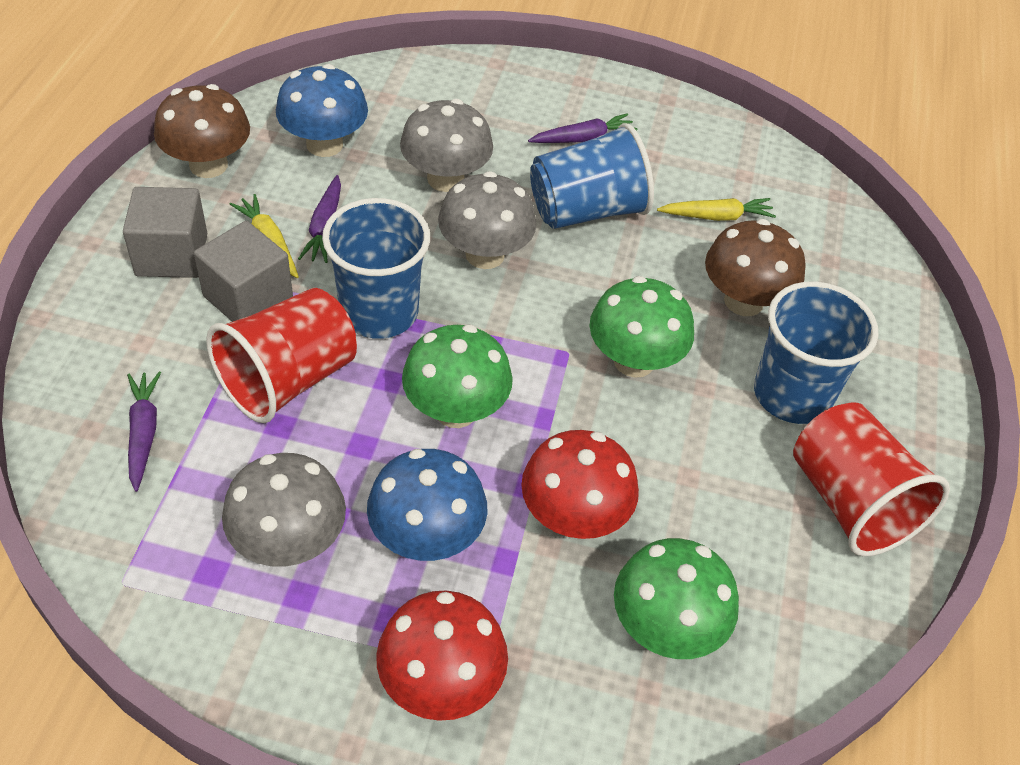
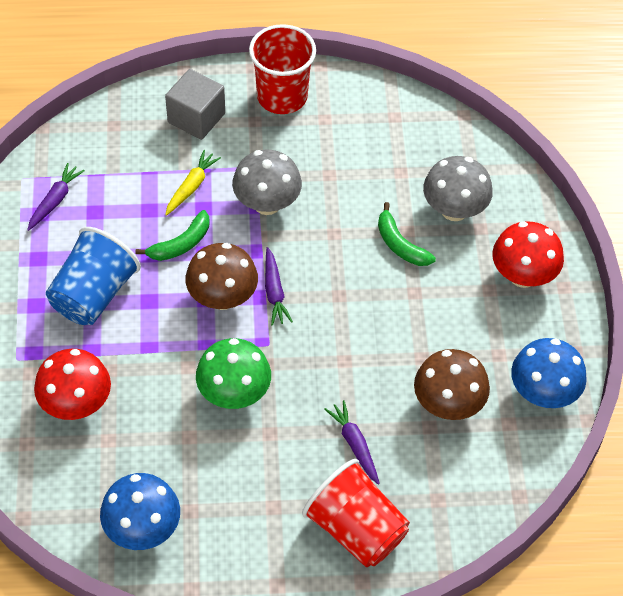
blue cup: 3 -> 1
green banana: 0 -> 2
green mushroom: 3 -> 1
grey cube: 2 -> 1
grey mushroom: 3 -> 2
yellow carrot: 2 -> 1

